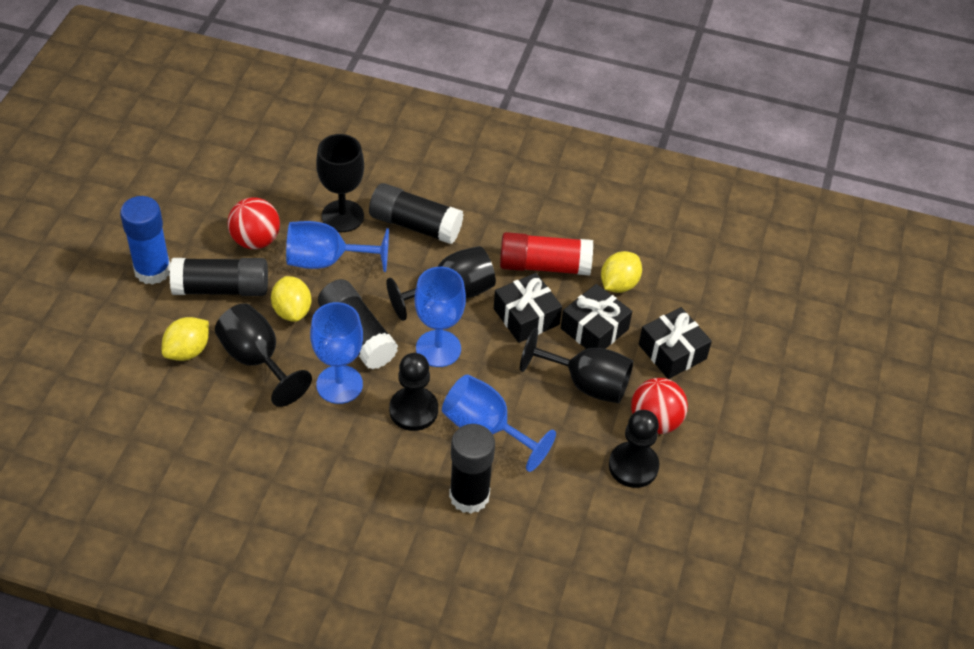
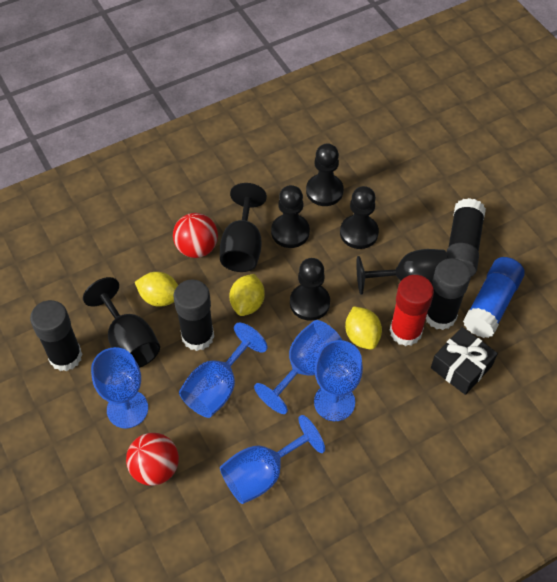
black gift: 3 -> 1
black goblet: 4 -> 3
black pawn: 2 -> 4
blue goblet: 4 -> 5

